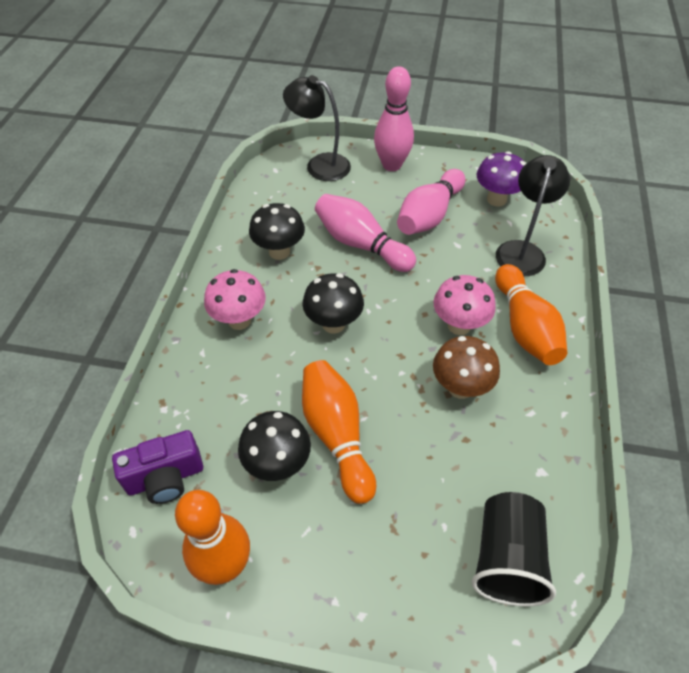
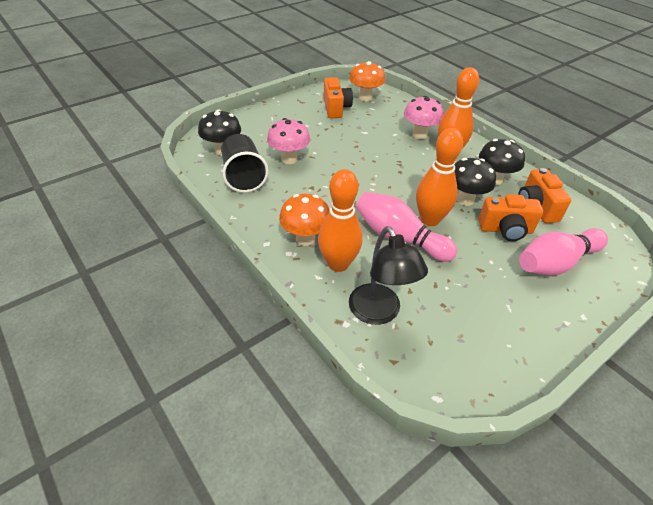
black lamp: 2 -> 1
brown mushroom: 1 -> 0
orange camera: 0 -> 3
orange mushroom: 0 -> 2
pink bowling pin: 3 -> 2
purple camera: 1 -> 0
purple mushroom: 1 -> 0

